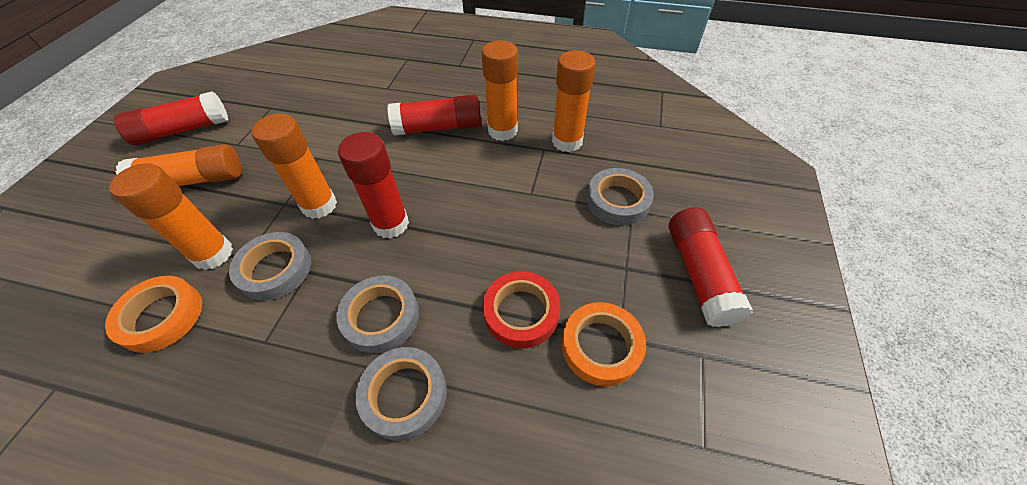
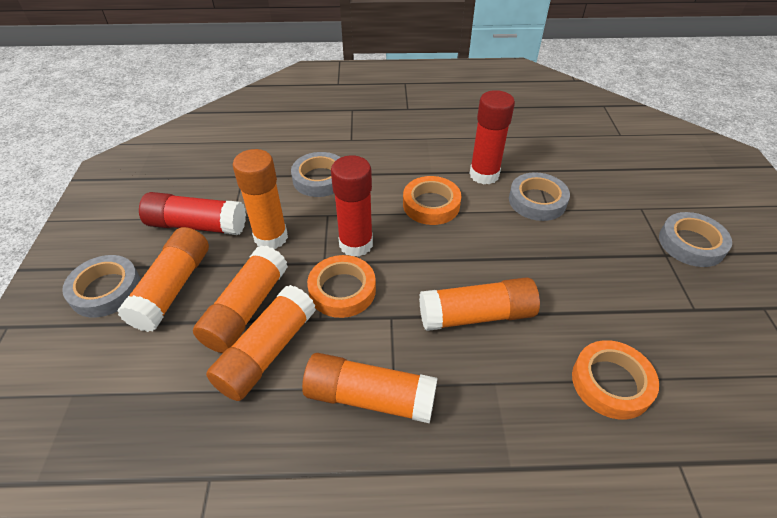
orange glue stick: 5 -> 6
orange tape: 2 -> 3
red glue stick: 4 -> 3
red tape: 1 -> 0

